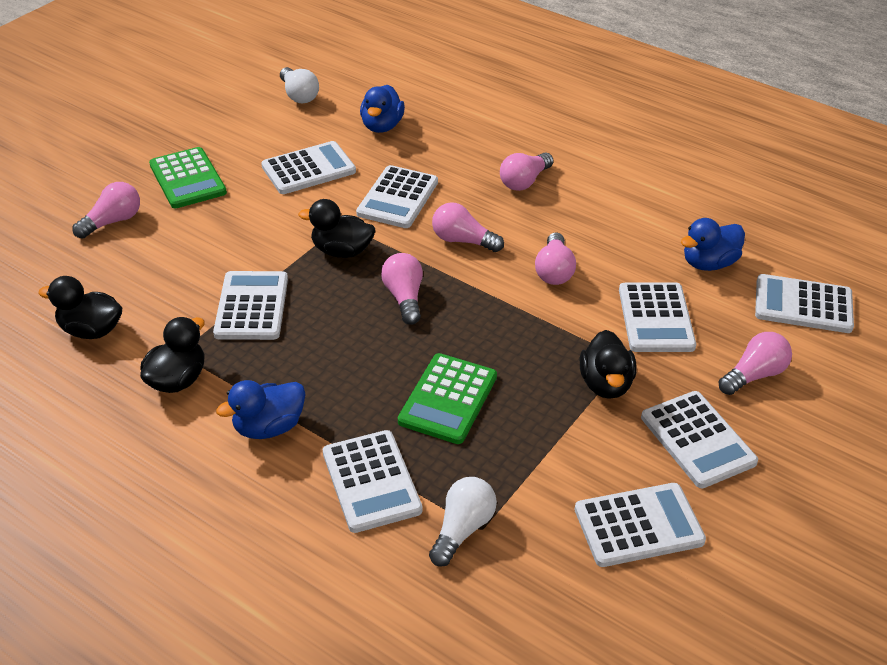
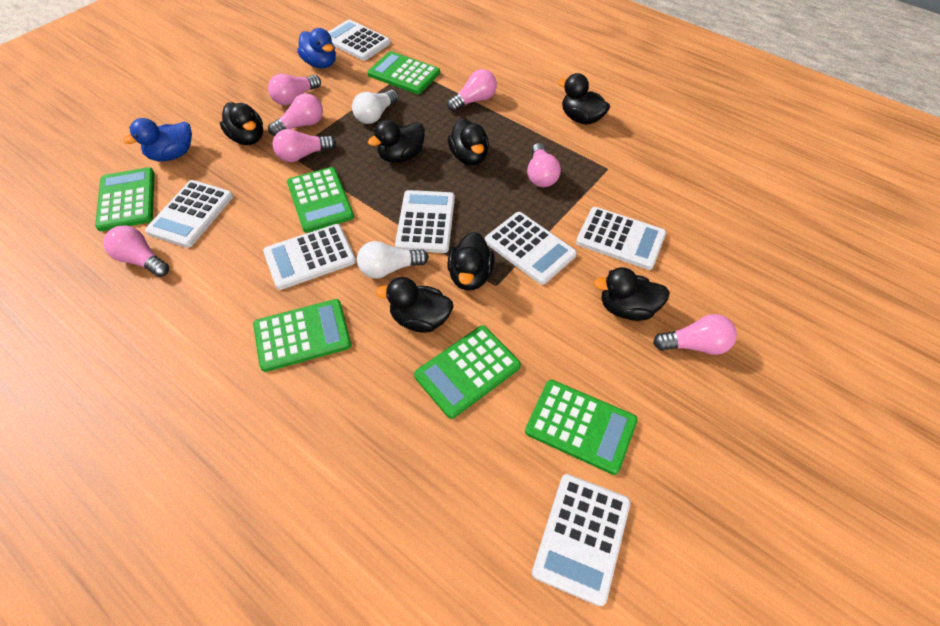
black duck: 4 -> 7
blue duck: 3 -> 2
green calculator: 2 -> 6
pink light bulb: 6 -> 7
white calculator: 8 -> 7

